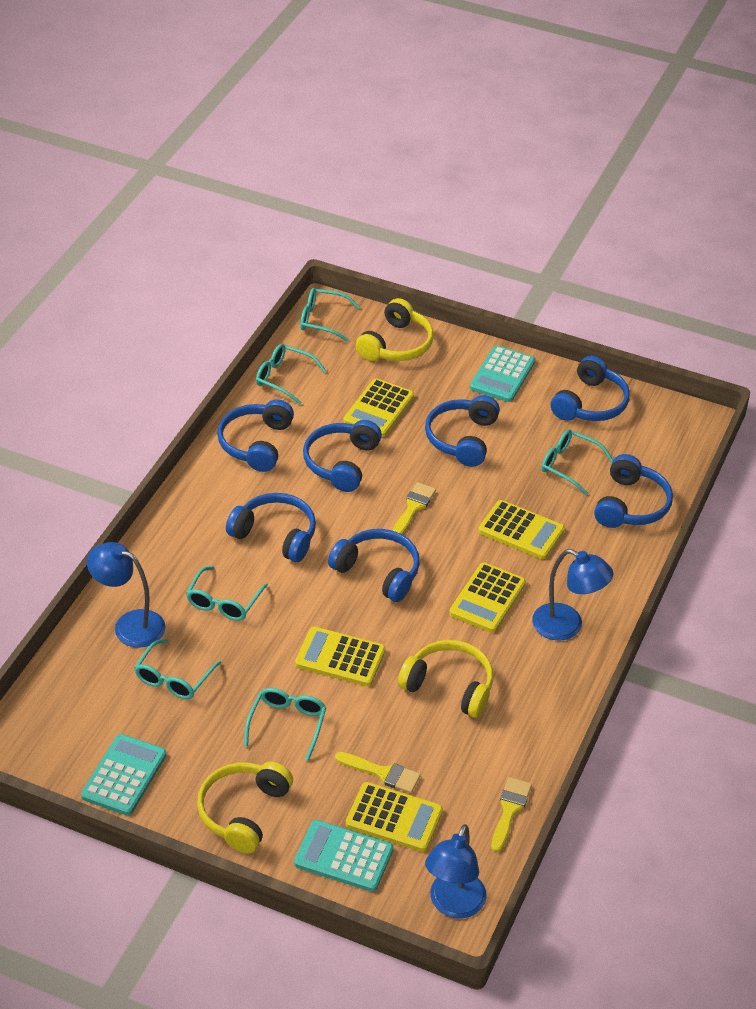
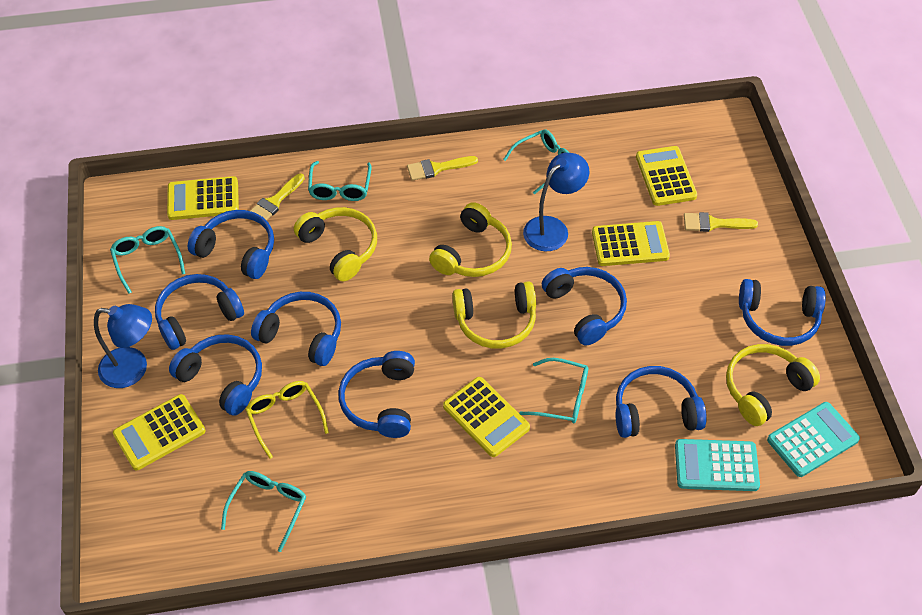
blue headphones: 7 -> 8
blue lamp: 3 -> 2
turquoise calculator: 3 -> 2
turquoise glasses: 6 -> 5
yellow glasses: 0 -> 1
yellow headphones: 3 -> 4

